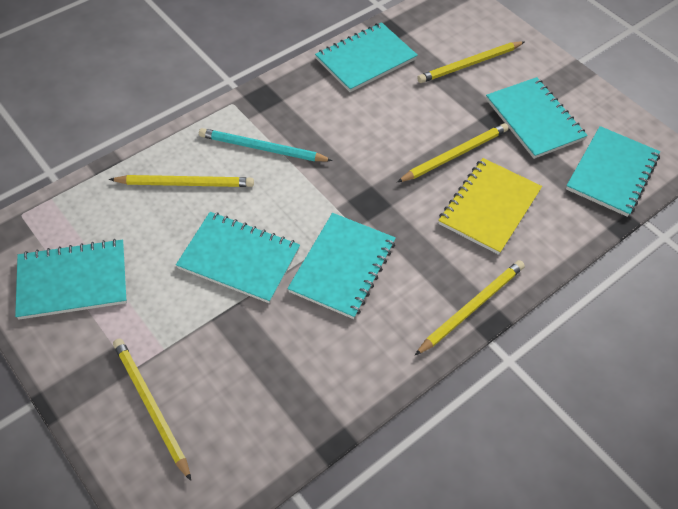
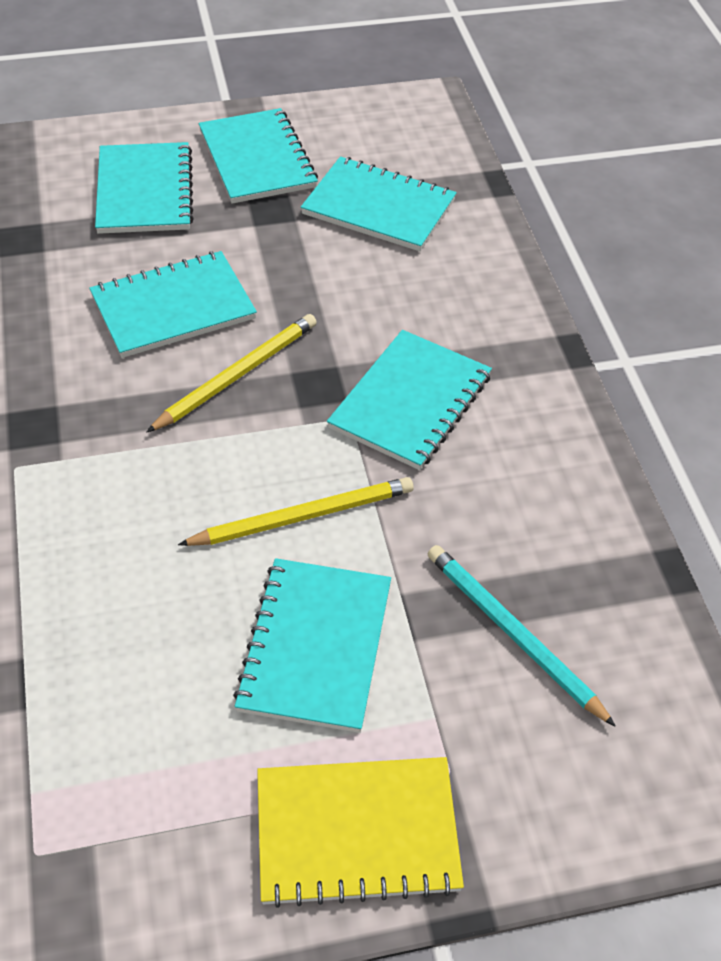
yellow pencil: 5 -> 2

